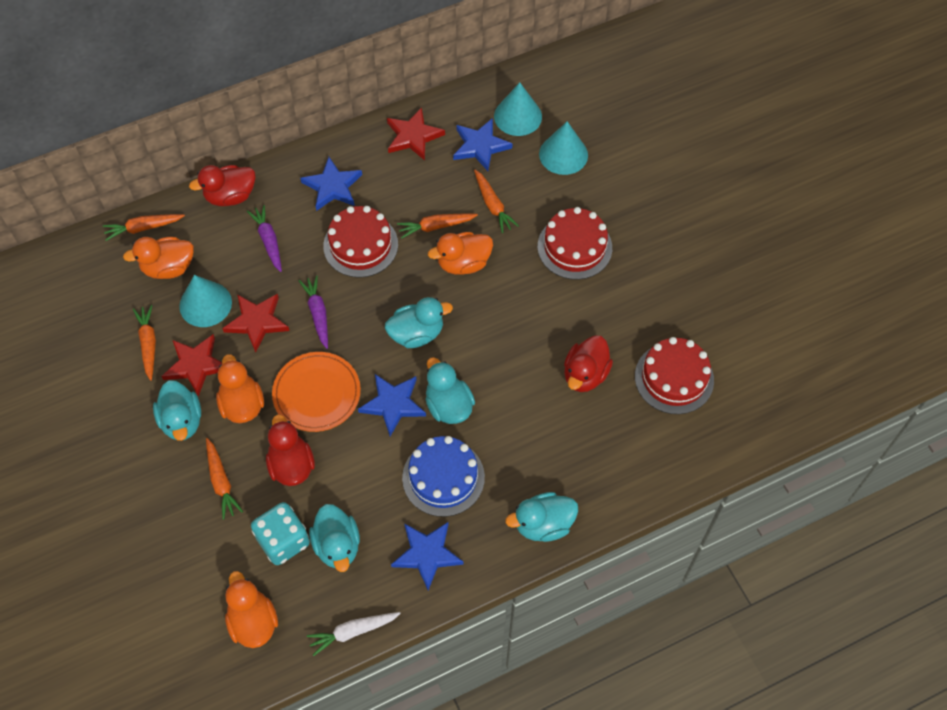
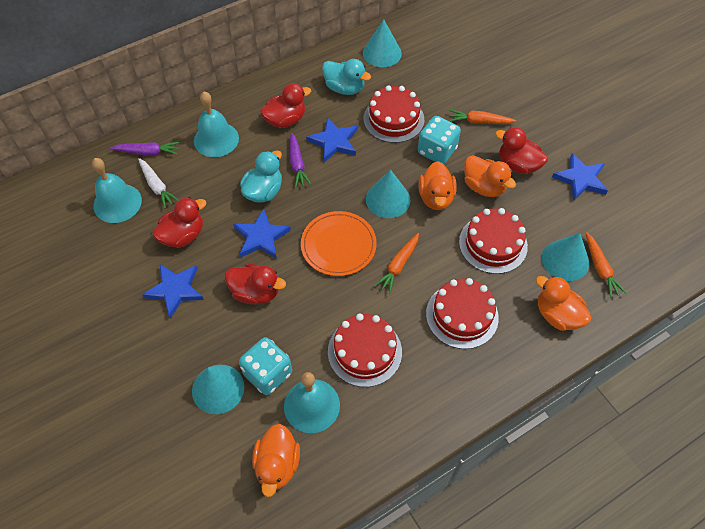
blue cake: 1 -> 0
orange carrot: 5 -> 3
red cake: 3 -> 4
red duck: 3 -> 4
red star: 3 -> 0
turquoise bell: 0 -> 3
turquoise cone: 3 -> 4
turquoise dice: 1 -> 2
turquoise duck: 5 -> 2

